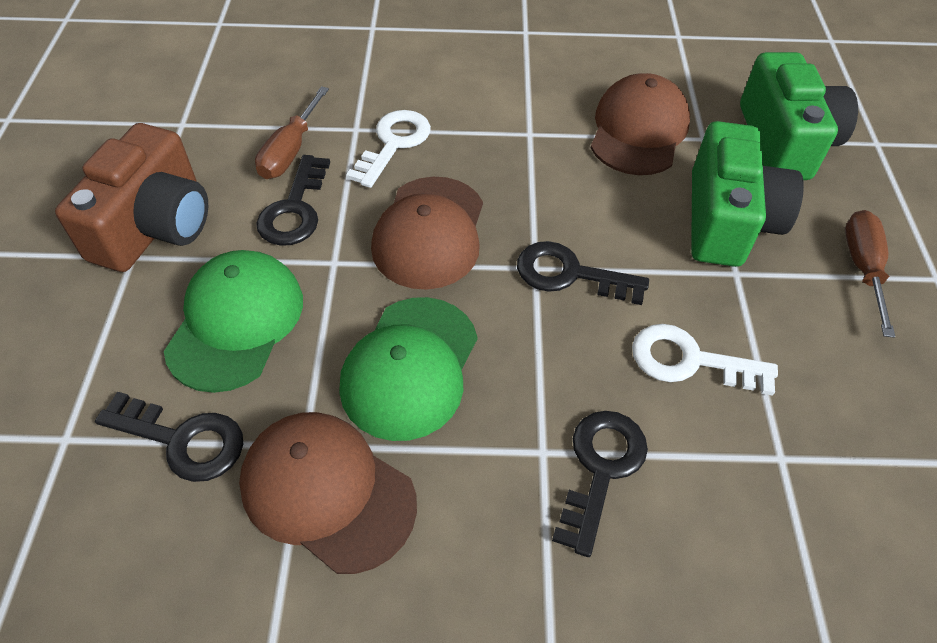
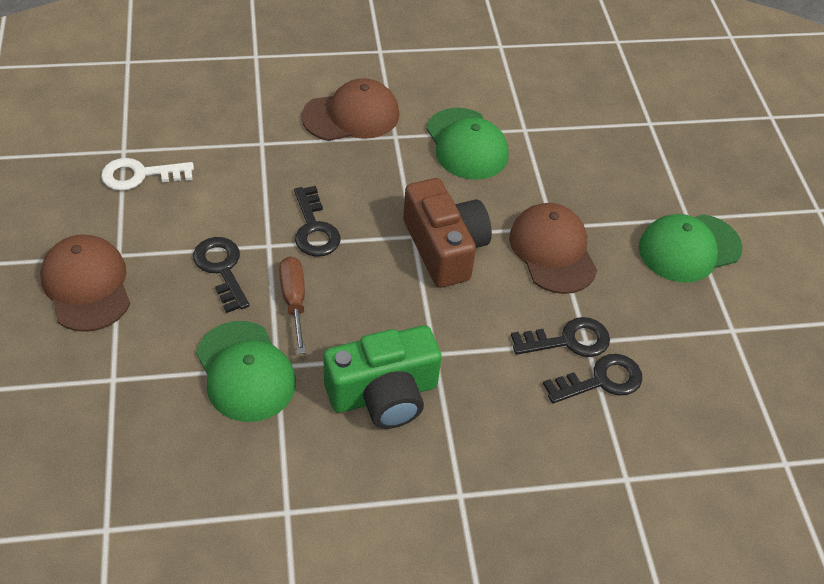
brown screwdriver: 2 -> 1
green camera: 2 -> 1
green cap: 2 -> 3
white key: 2 -> 1

